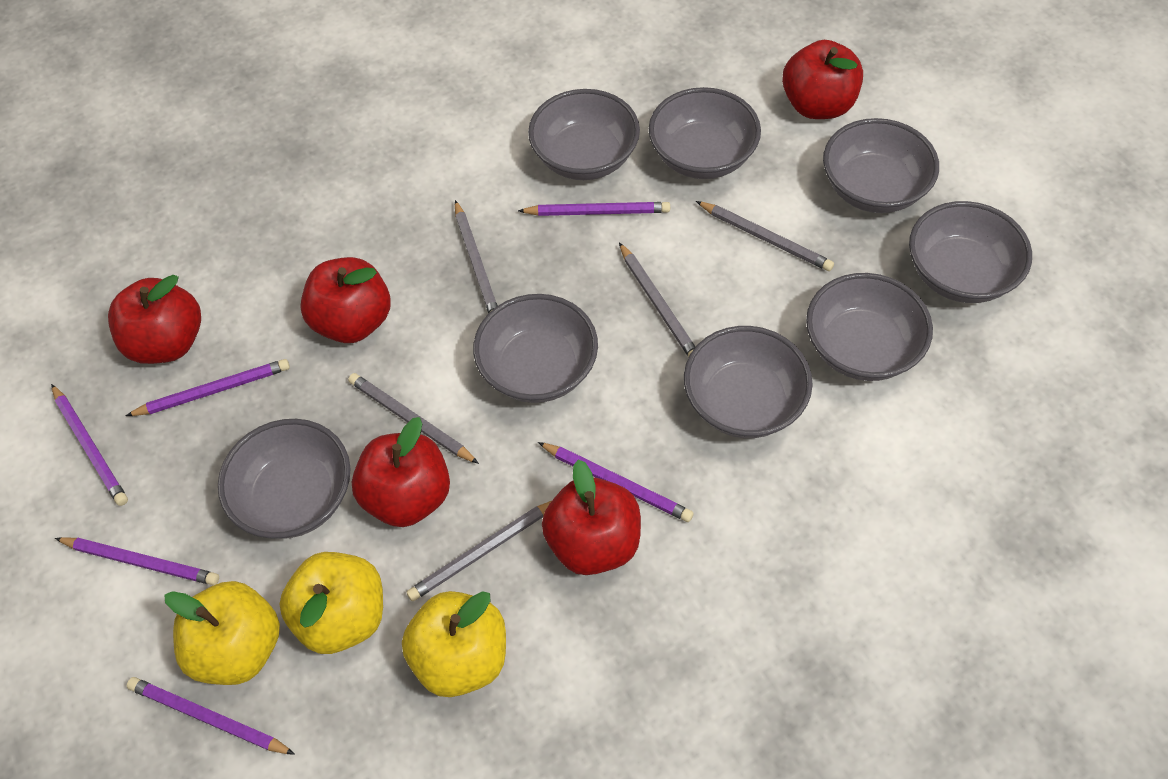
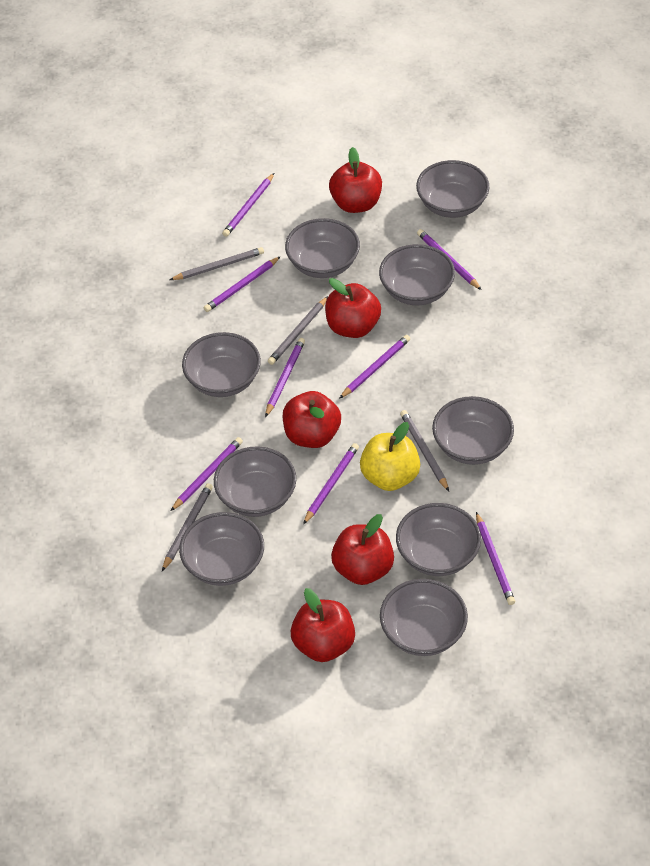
grey bowl: 8 -> 9
grey pencil: 5 -> 4
purple pencil: 6 -> 8
yellow apple: 3 -> 1

